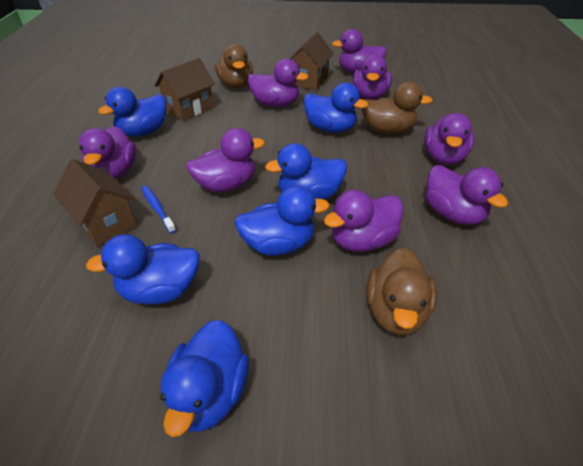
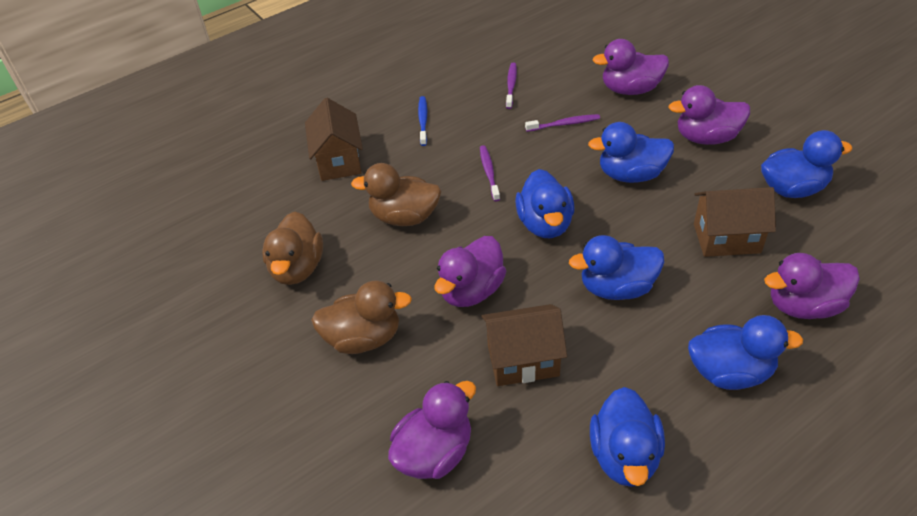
purple duck: 8 -> 5
purple toothbrush: 0 -> 3

